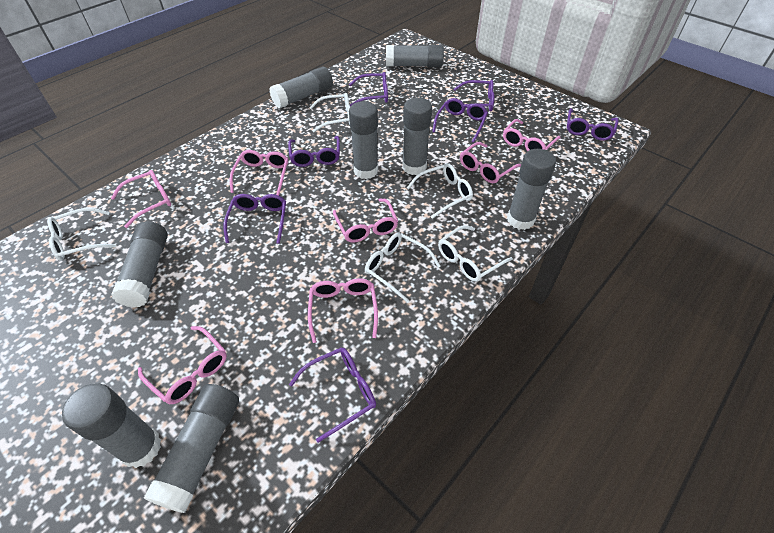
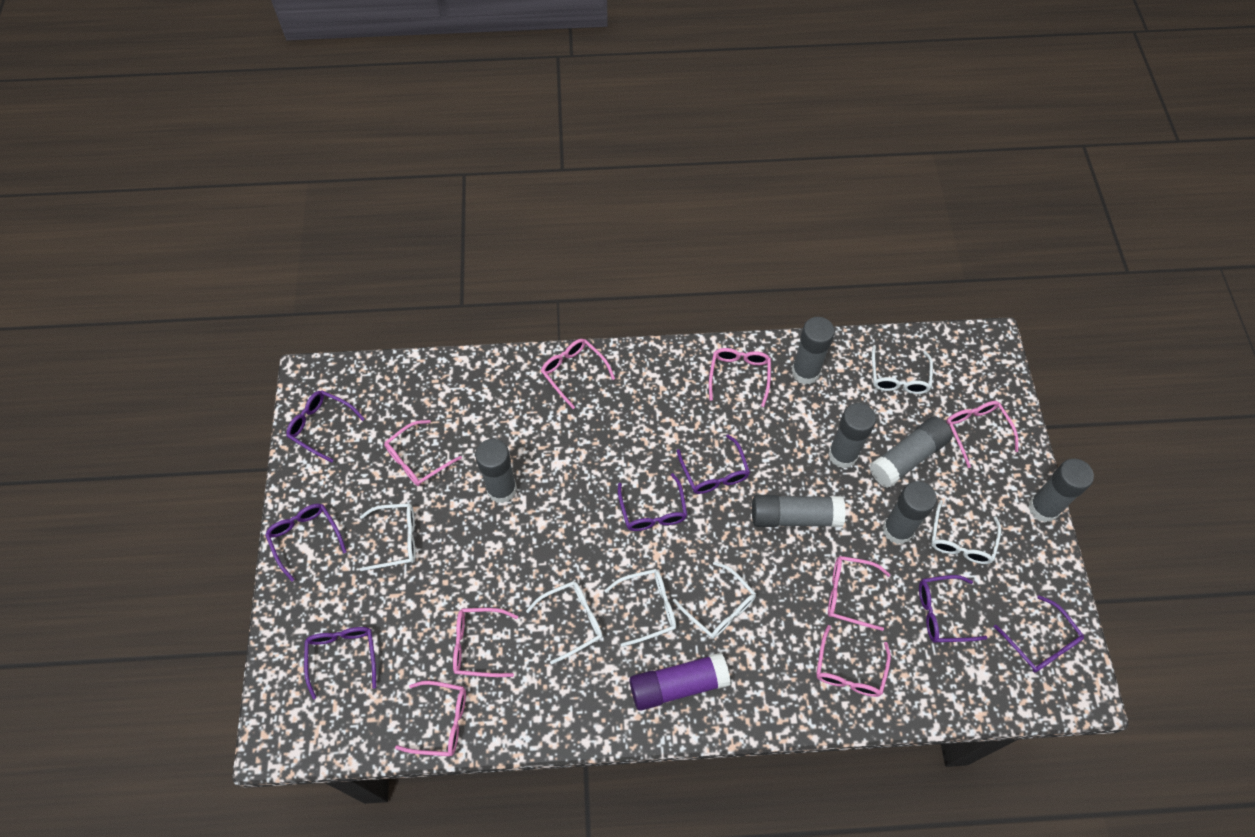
grey glue stick: 8 -> 7
pink glasses: 7 -> 8
purple glue stick: 0 -> 1
white glasses: 5 -> 6

